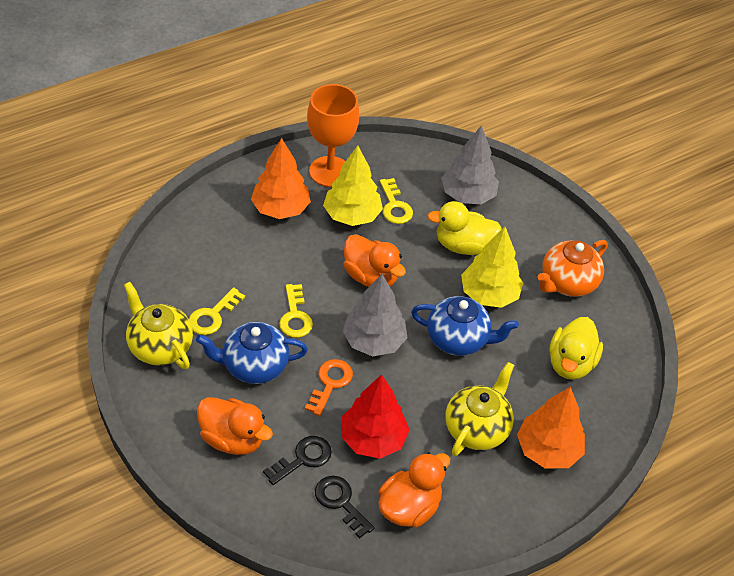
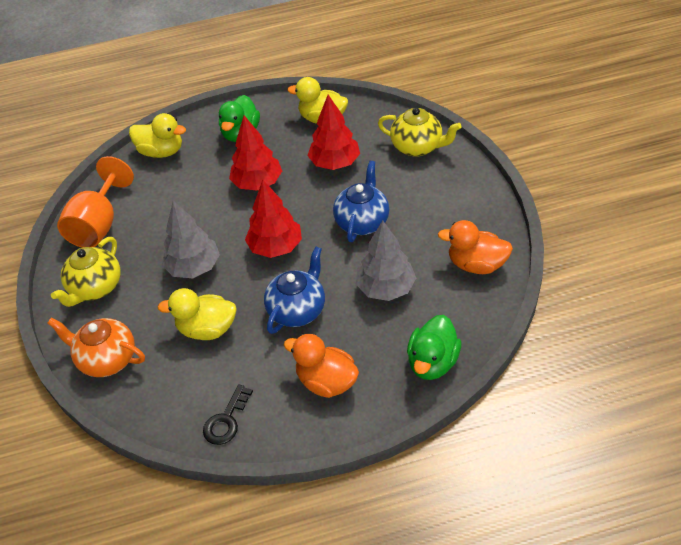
black key: 2 -> 1
green duck: 0 -> 2
orange duck: 3 -> 2
orange key: 1 -> 0
orange tree: 2 -> 0
red tree: 1 -> 3
yellow duck: 2 -> 3
yellow key: 3 -> 0
yellow tree: 2 -> 0

